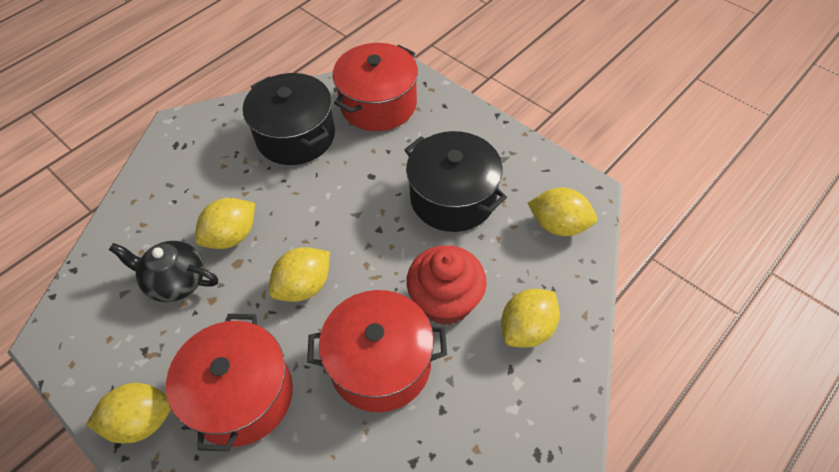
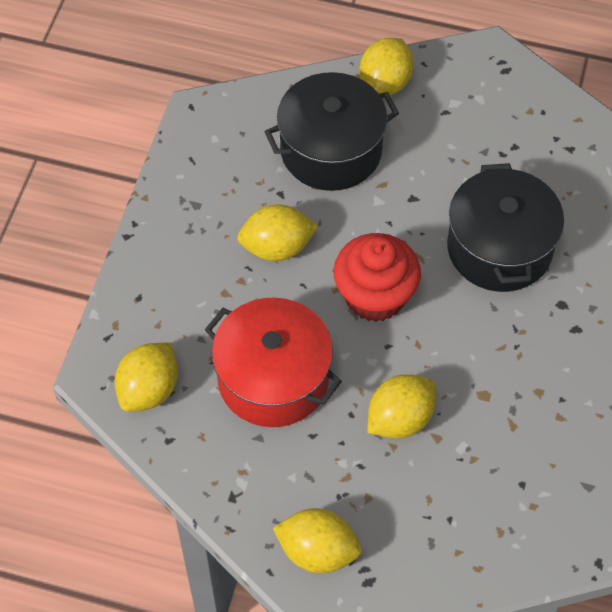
black teapot: 1 -> 0
red pot: 3 -> 1

